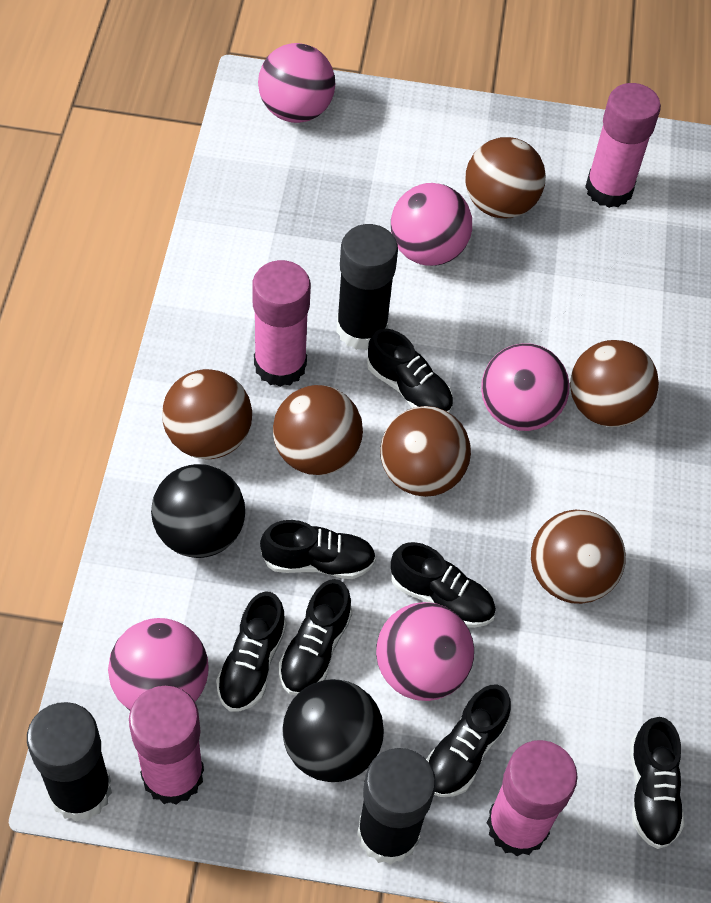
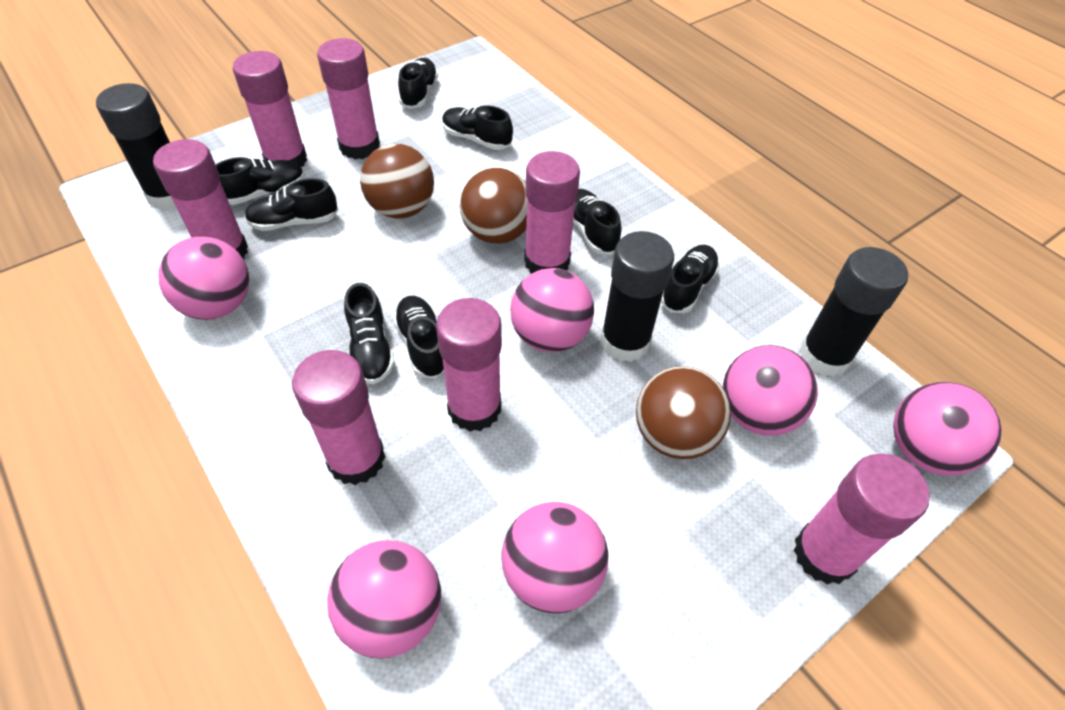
black ball: 2 -> 0
black shoe: 7 -> 8
brown ball: 6 -> 3
pink ball: 5 -> 6
pink glue stick: 4 -> 7

